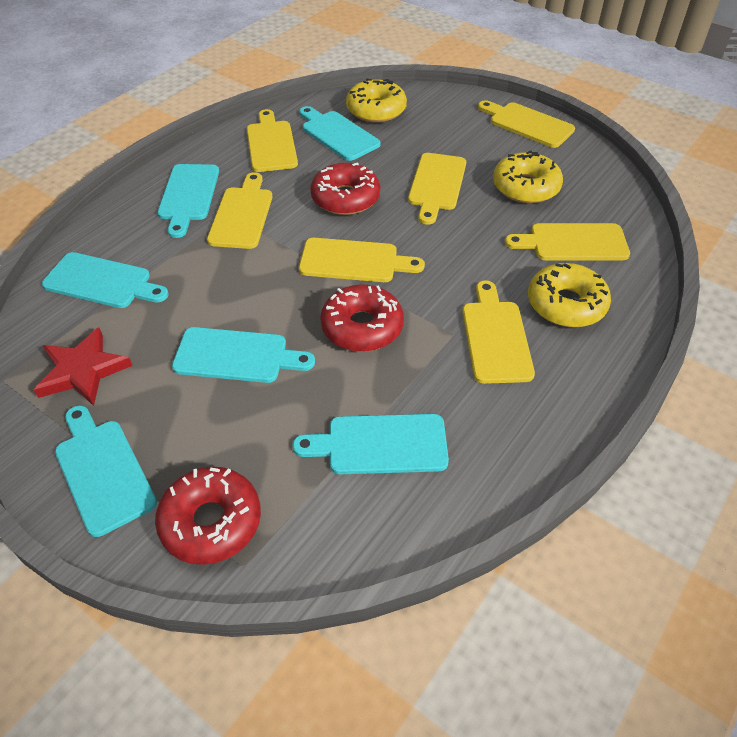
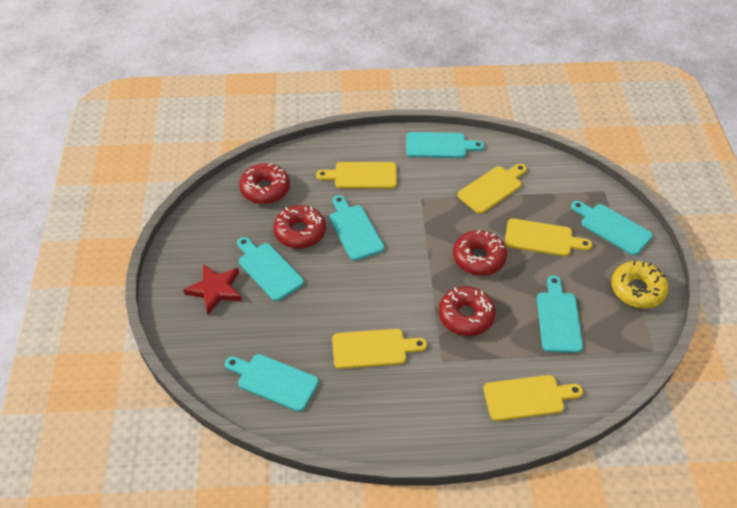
red donut: 3 -> 4
yellow cutting board: 7 -> 5
yellow donut: 3 -> 1

